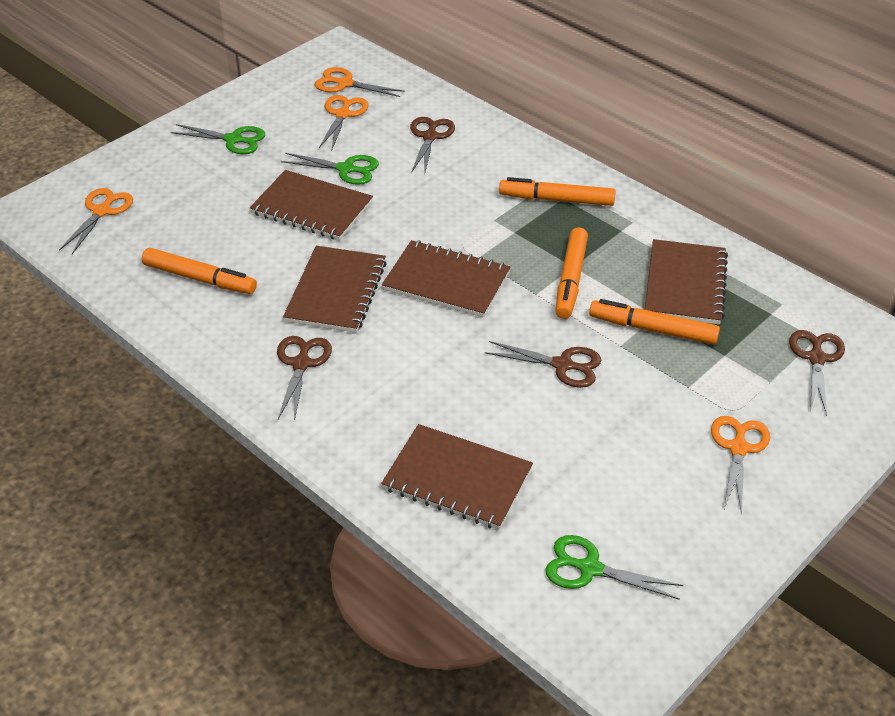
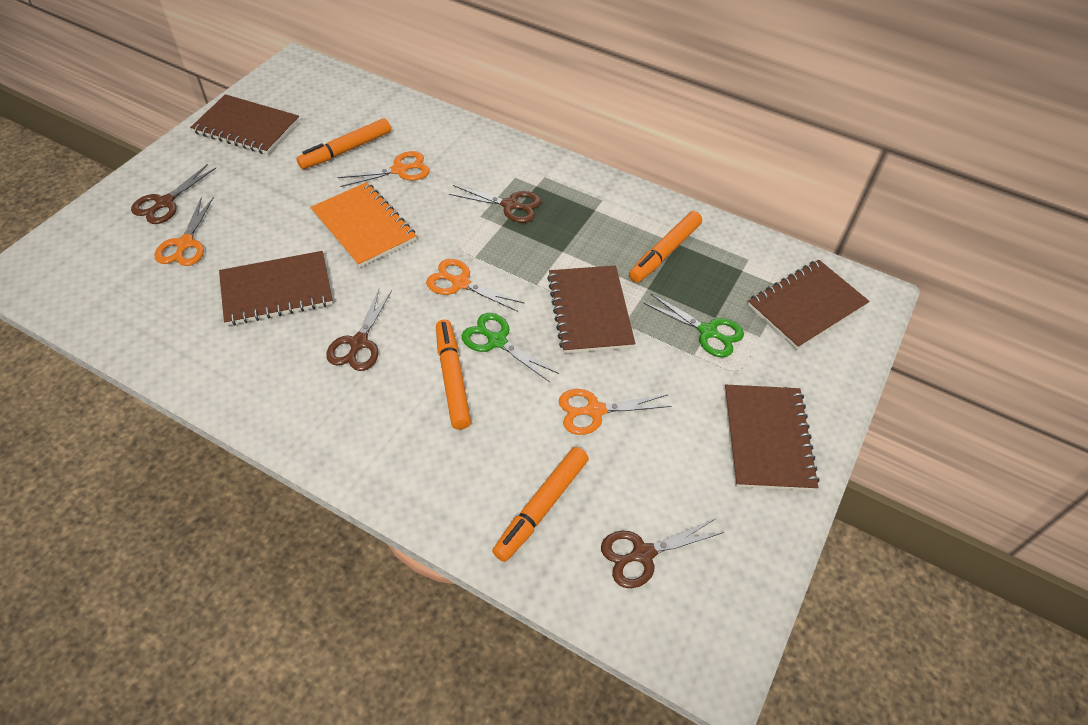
green scissors: 3 -> 2
orange notebook: 0 -> 1

